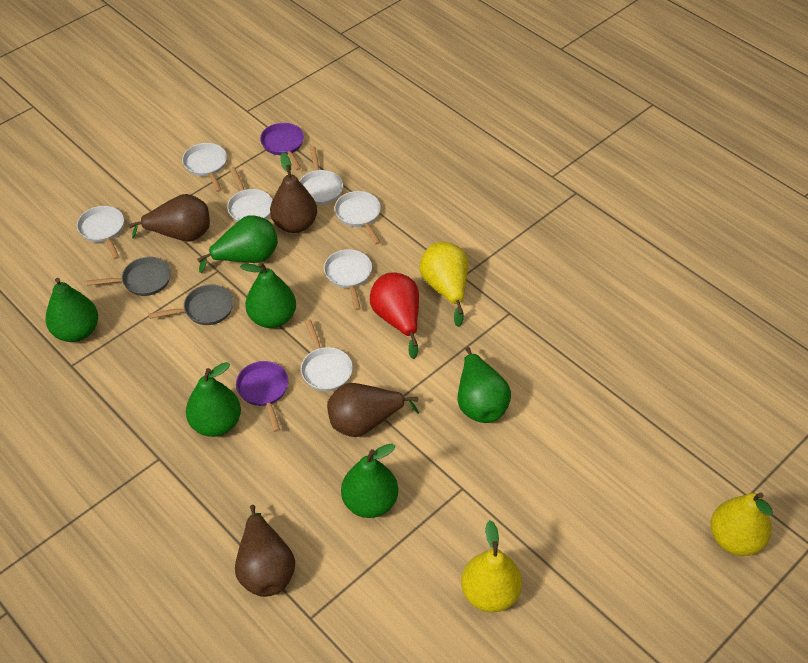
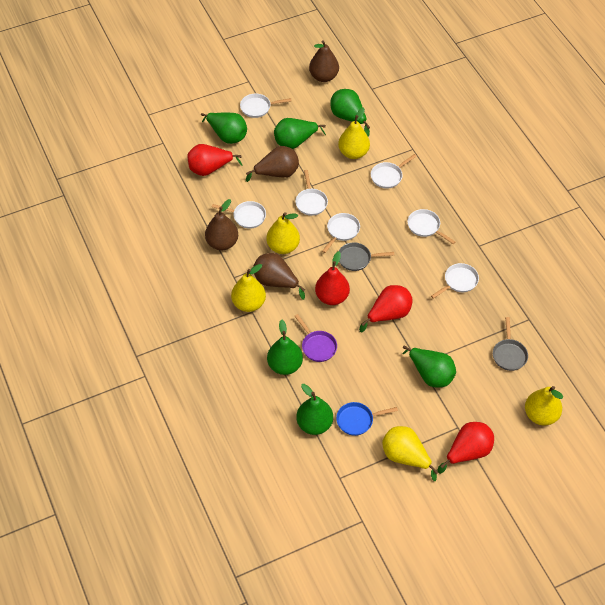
blue pan: 0 -> 1
purple pan: 2 -> 1
red pear: 1 -> 4
yellow pear: 3 -> 5

